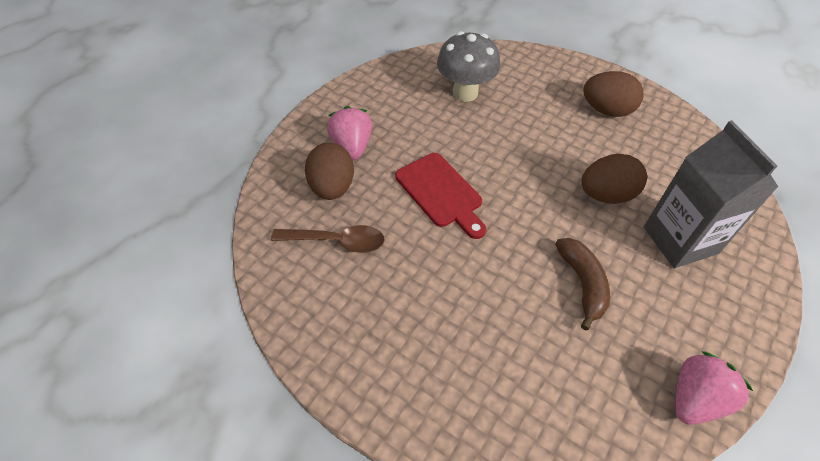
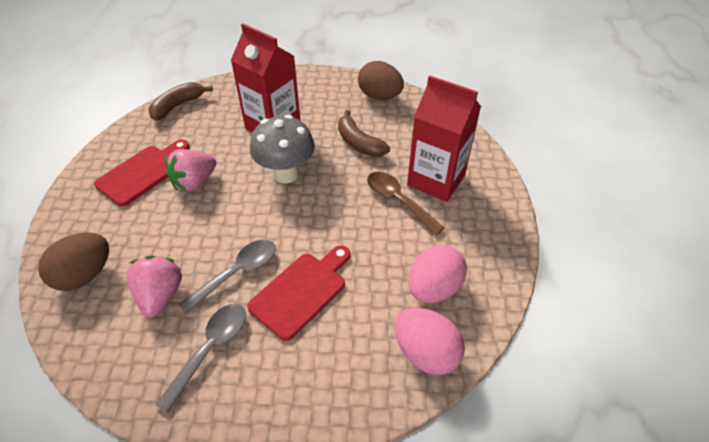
brown banana: 1 -> 2
brown egg: 3 -> 2
grey carton: 1 -> 0
grey spoon: 0 -> 2
pink egg: 0 -> 2
red carton: 0 -> 2
red cutting board: 1 -> 2

